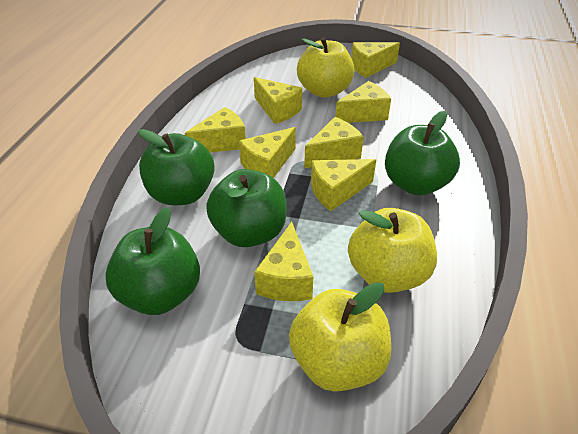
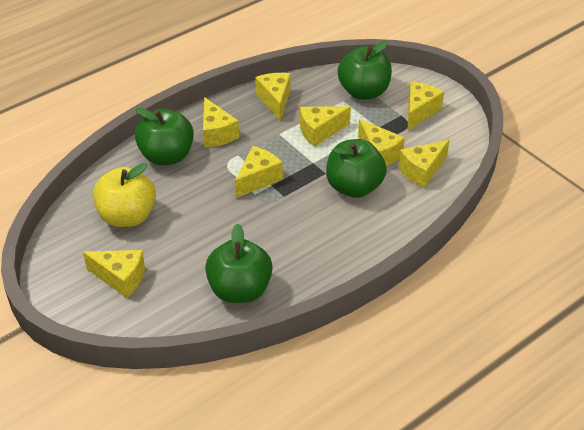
yellow apple: 3 -> 1

